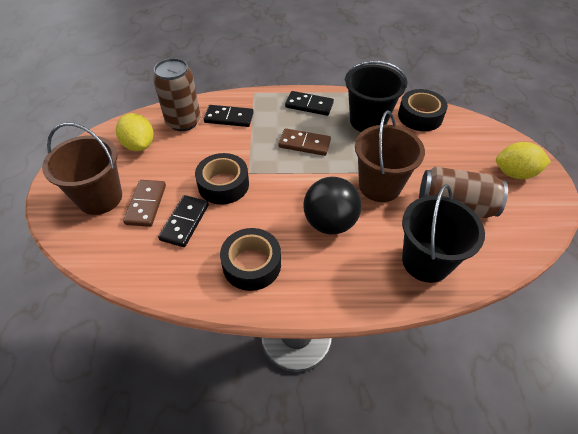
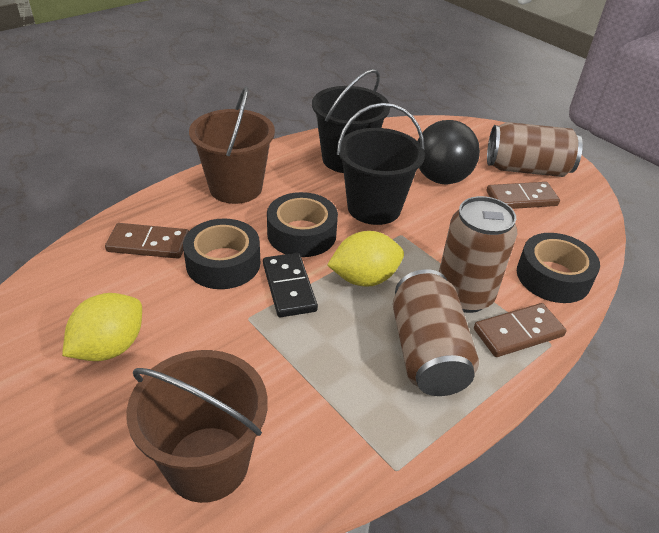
black domino: 3 -> 1
brown can: 2 -> 3
brown domino: 2 -> 3

